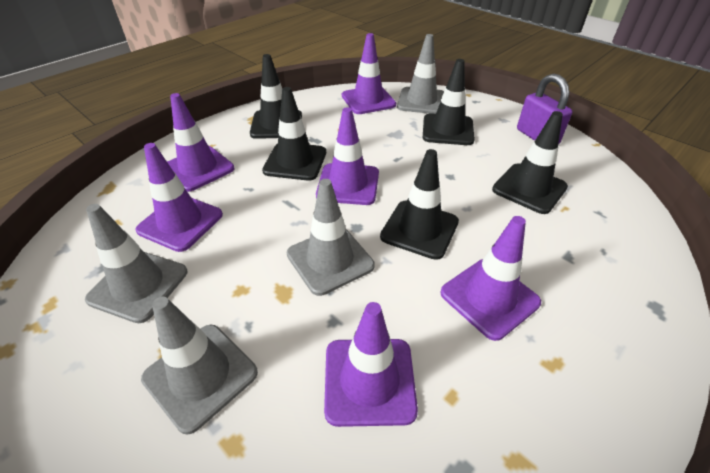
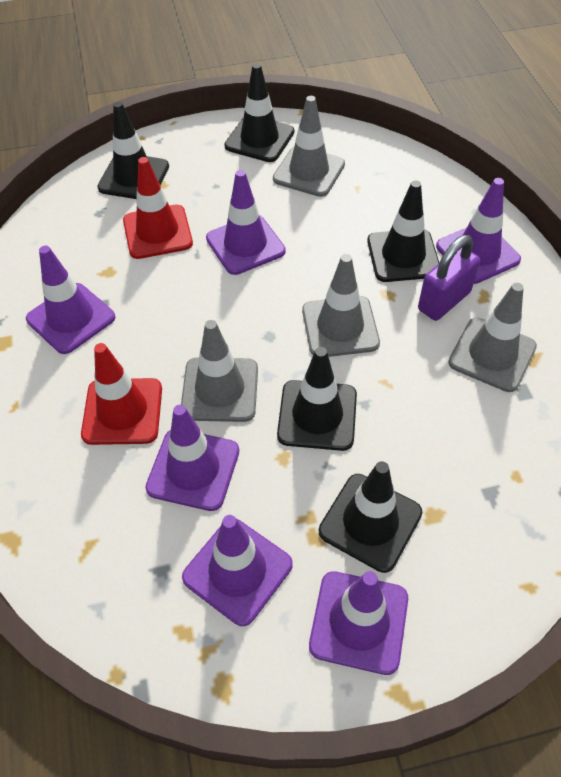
red traffic cone: 0 -> 2

